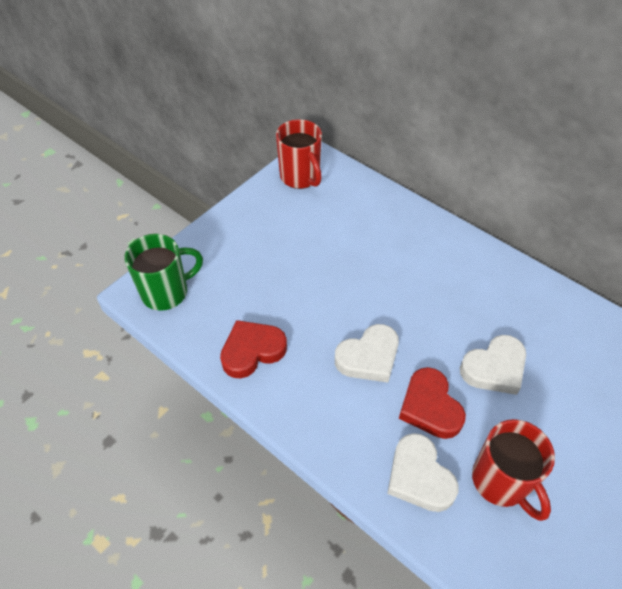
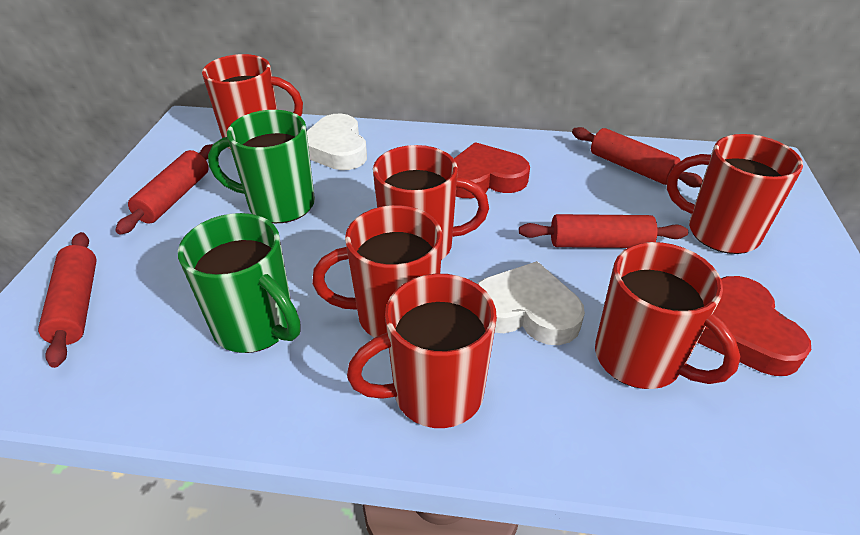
green mug: 1 -> 2
red mug: 2 -> 6
red rolling pin: 0 -> 4
white heart: 3 -> 2

